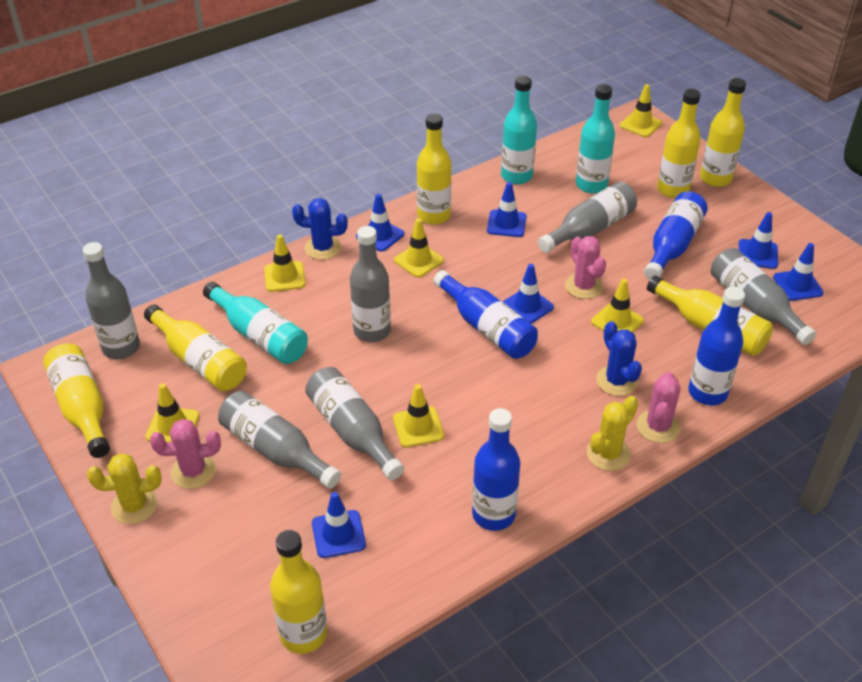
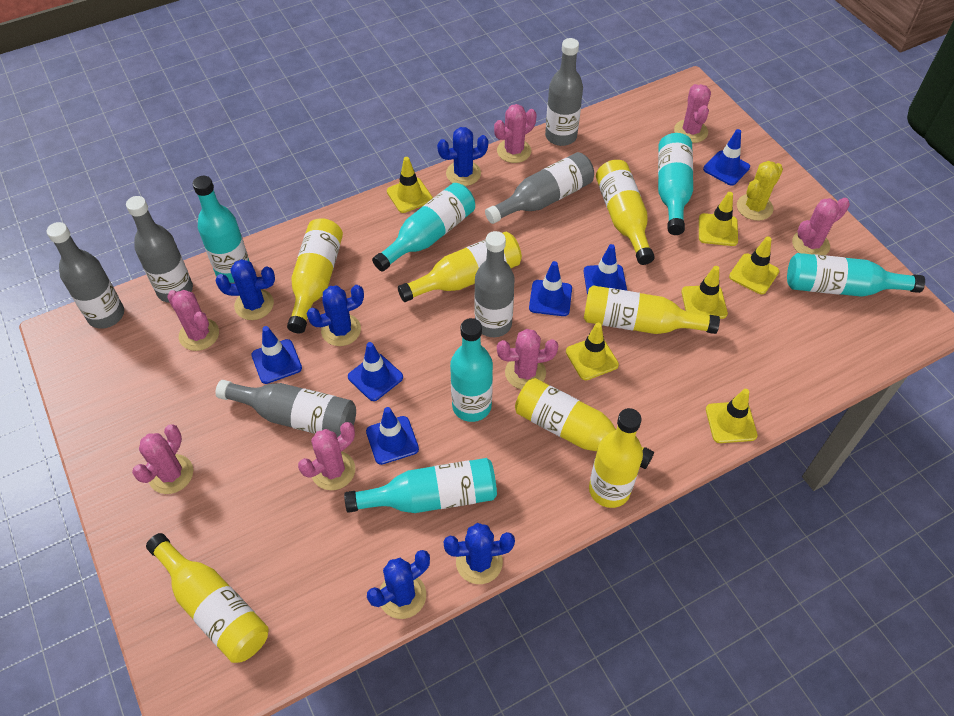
blue bottle: 4 -> 0
blue cactus: 2 -> 5
pink cactus: 3 -> 7
turquoise bottle: 3 -> 6
yellow cactus: 2 -> 1

